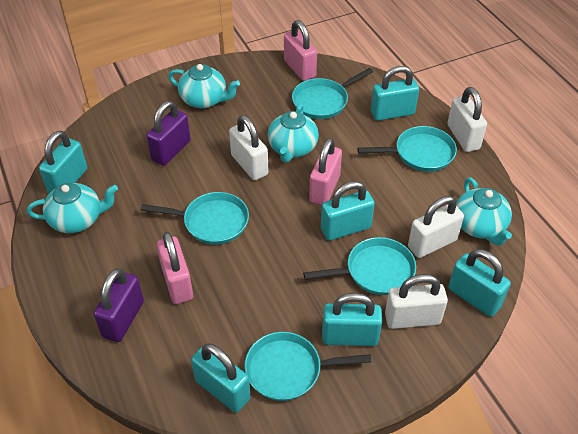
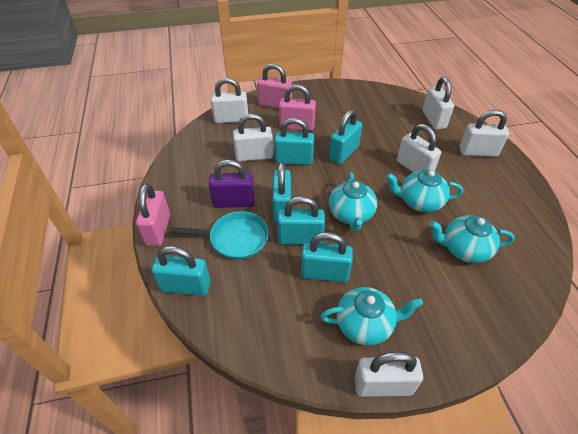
purple padlock: 2 -> 1
turquoise pan: 5 -> 1
white padlock: 4 -> 6

